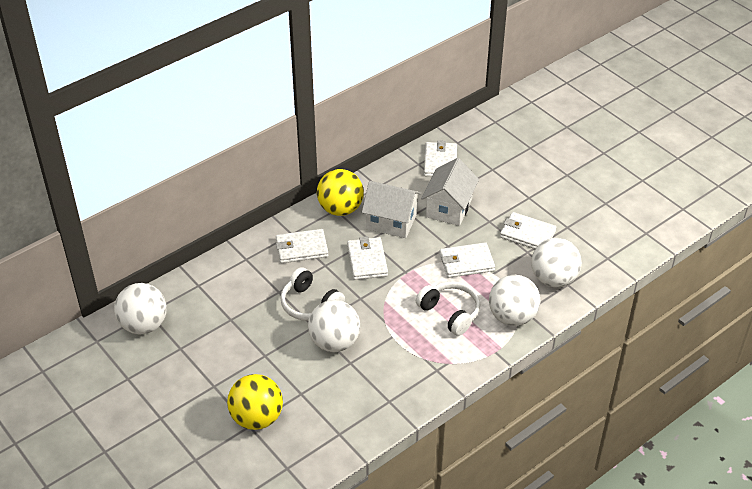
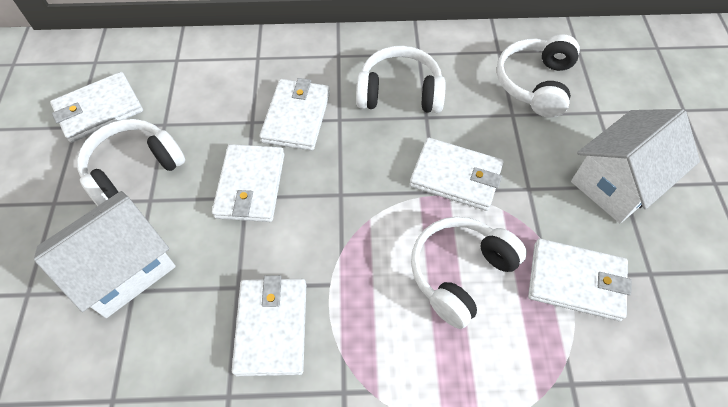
white ball: 4 -> 0
white headphones: 2 -> 4
white wallet: 5 -> 6
yellow ball: 2 -> 0

